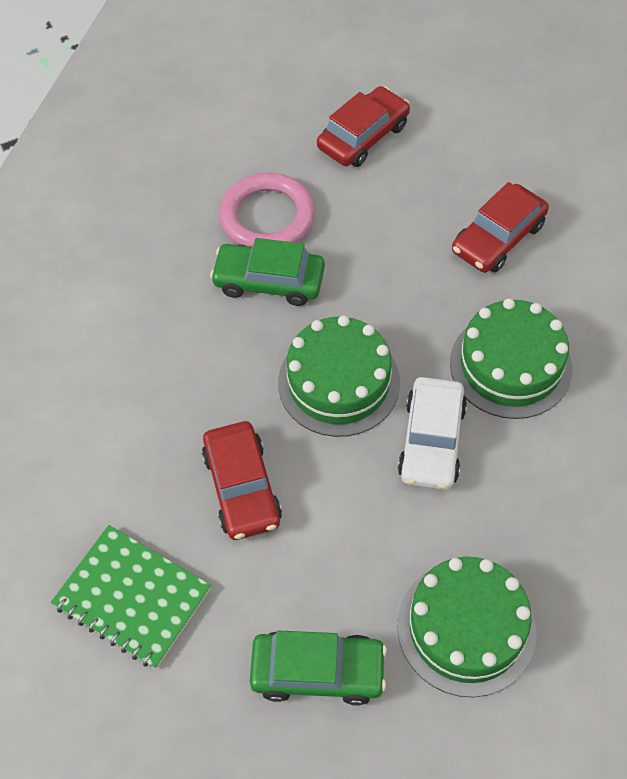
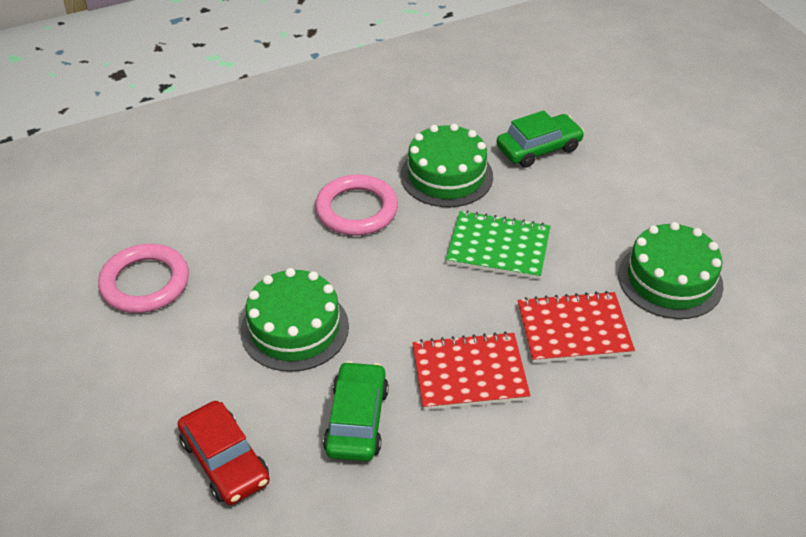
pink ring: 1 -> 2
red car: 3 -> 1
red notebook: 0 -> 2
white car: 1 -> 0

